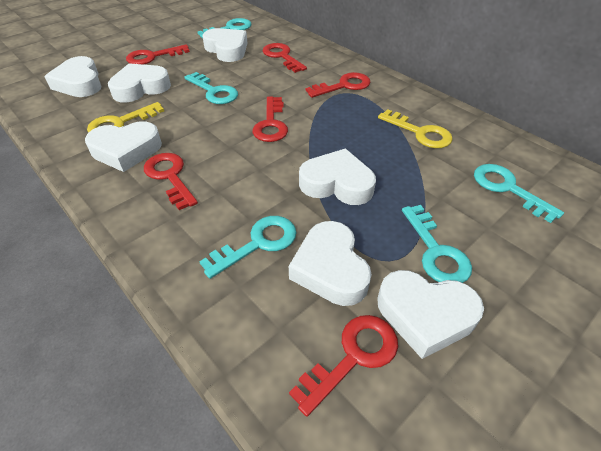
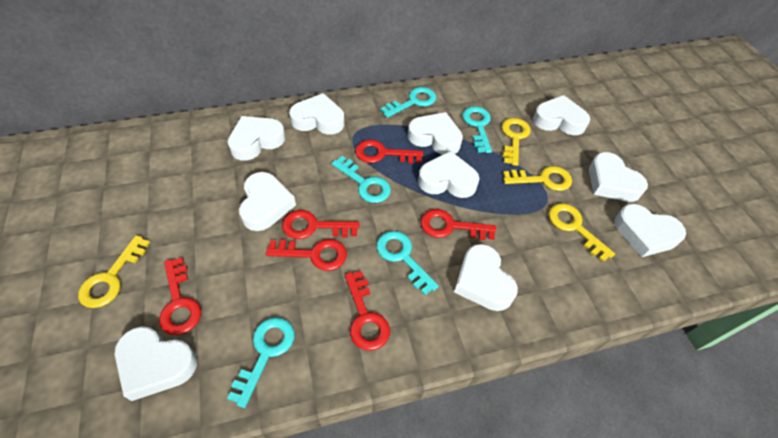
white heart: 7 -> 10
yellow key: 2 -> 4

